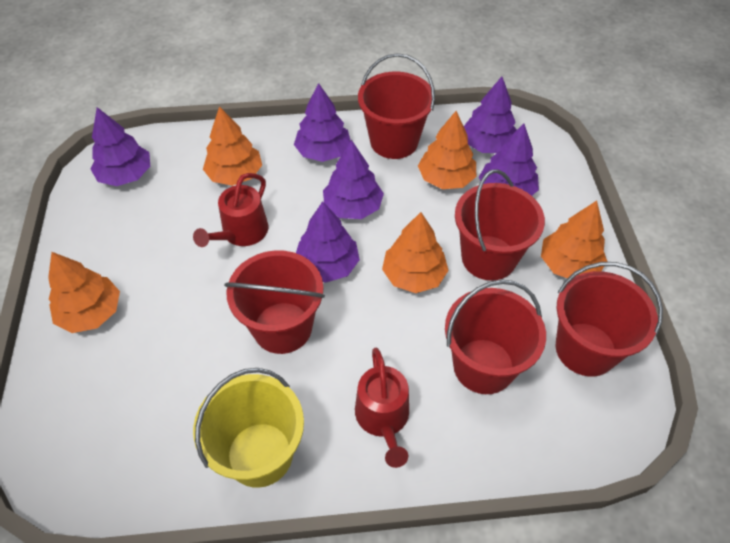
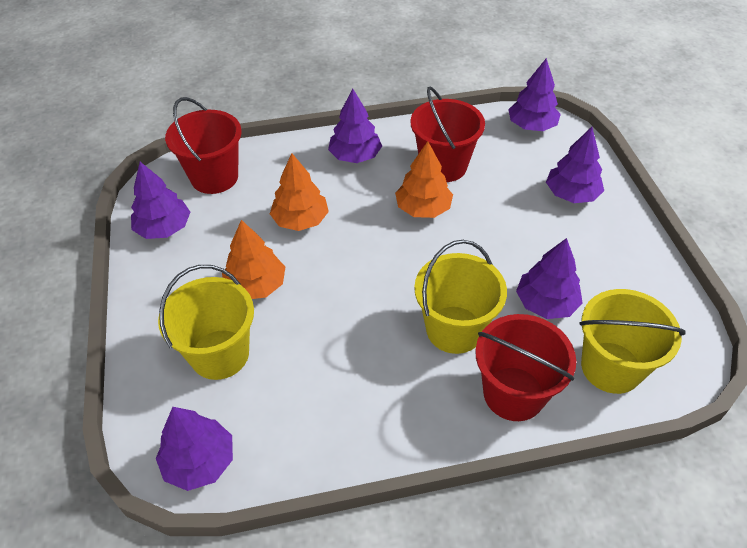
orange tree: 5 -> 3
red bucket: 5 -> 3
red watering can: 2 -> 0
yellow bucket: 1 -> 3

